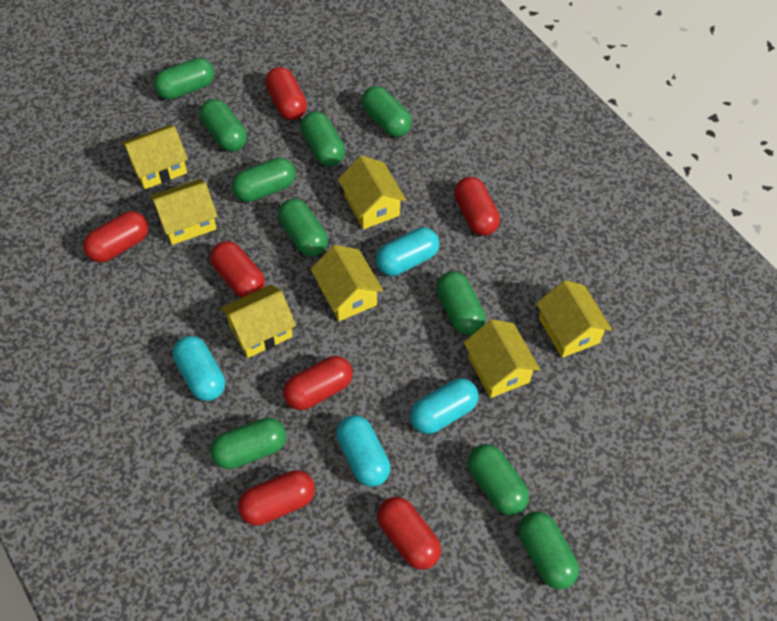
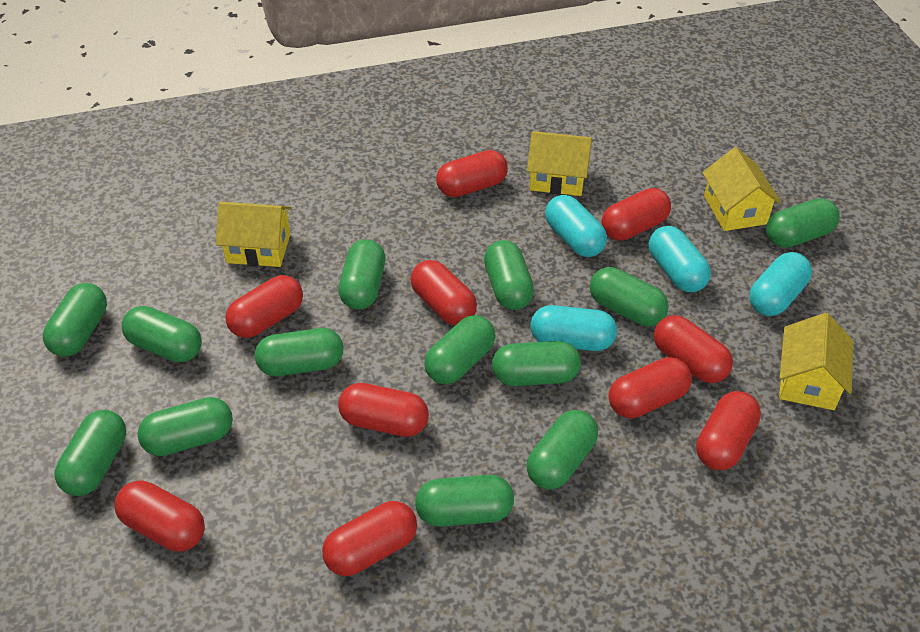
green capsule: 10 -> 13
red capsule: 7 -> 10
yellow house: 7 -> 4

